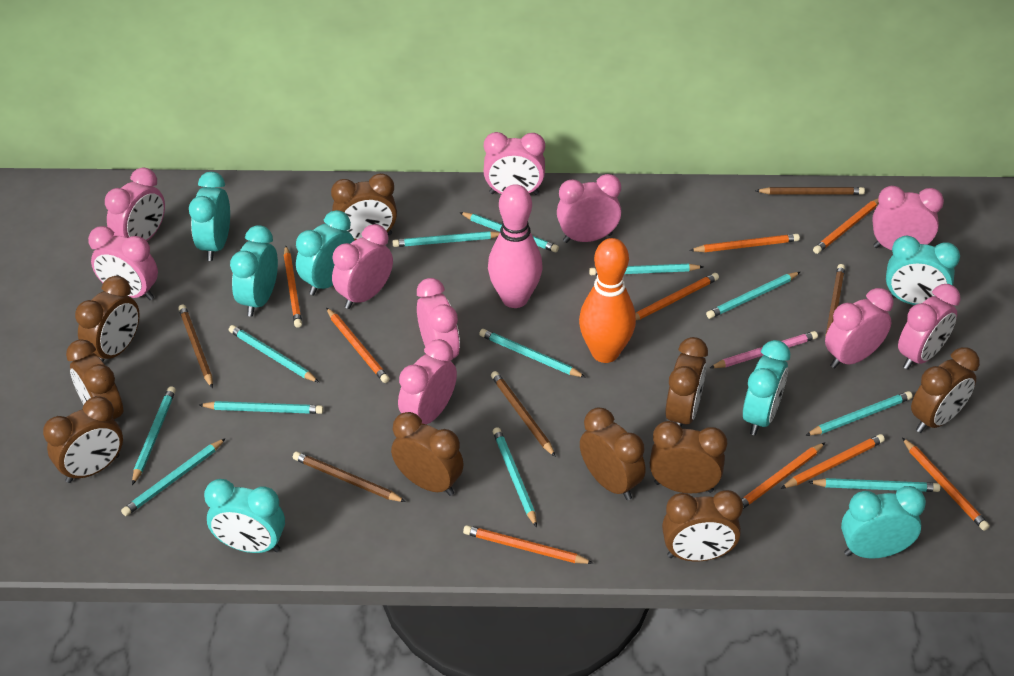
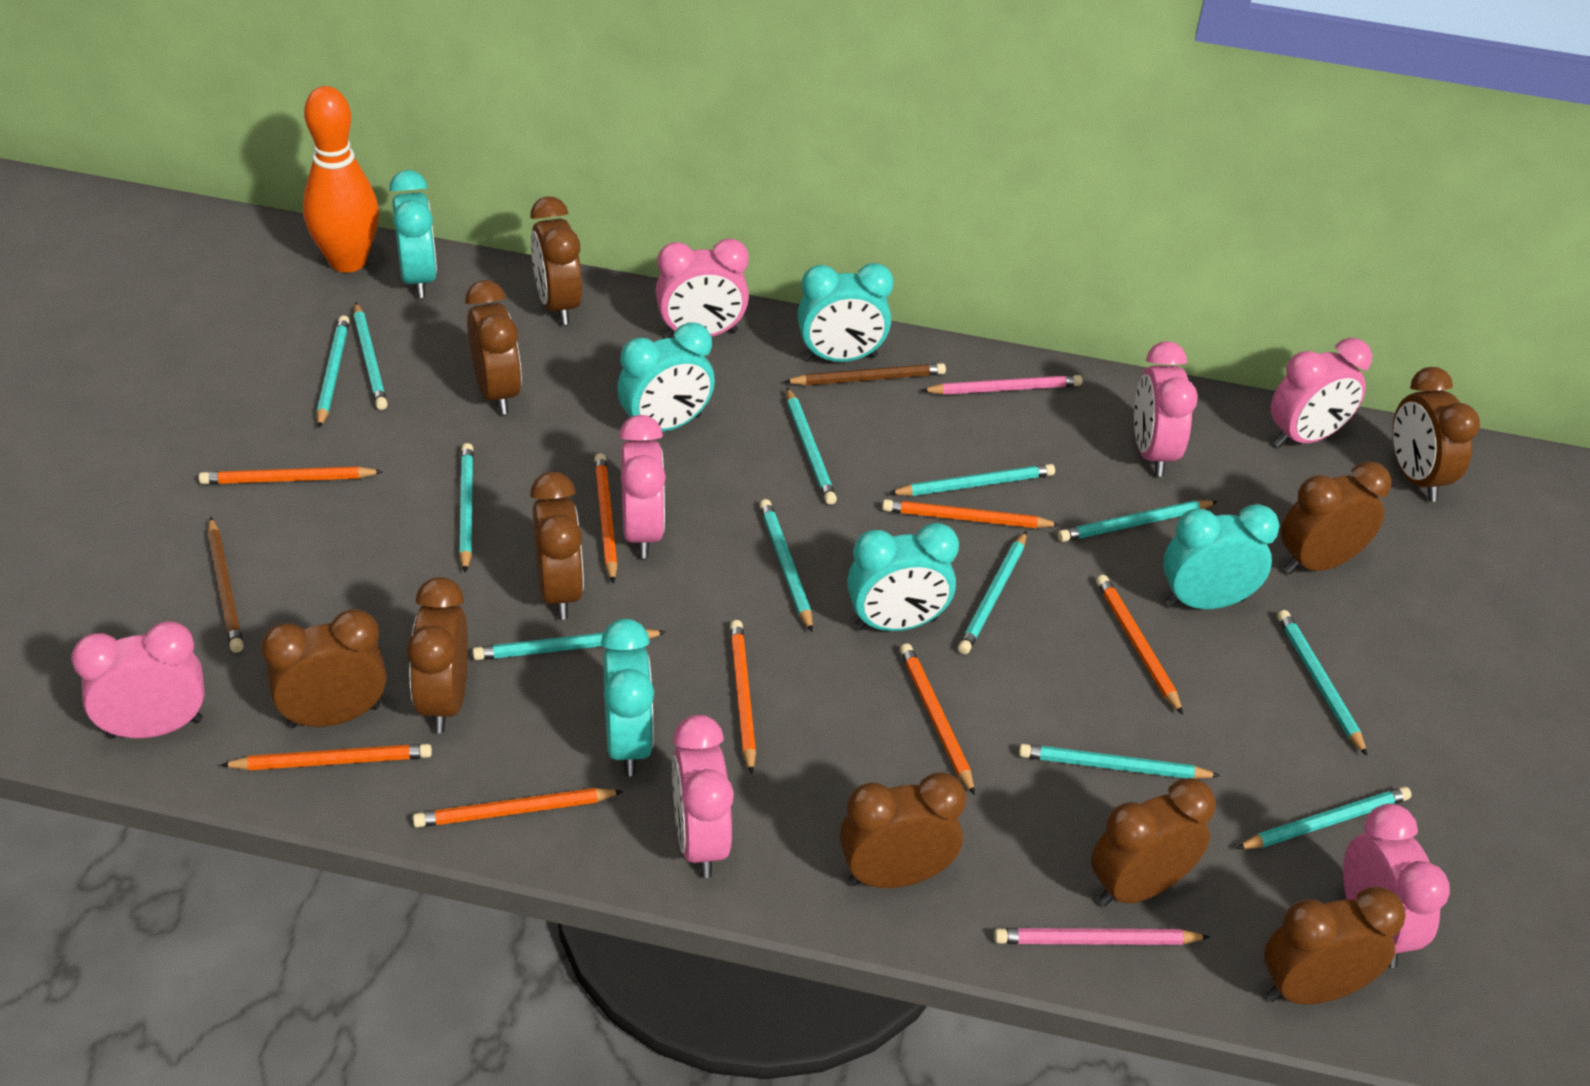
brown pencil: 5 -> 2
orange pencil: 9 -> 8
pink bowling pin: 1 -> 0
pink clock: 10 -> 7
pink pencil: 1 -> 2
turquoise clock: 7 -> 6

